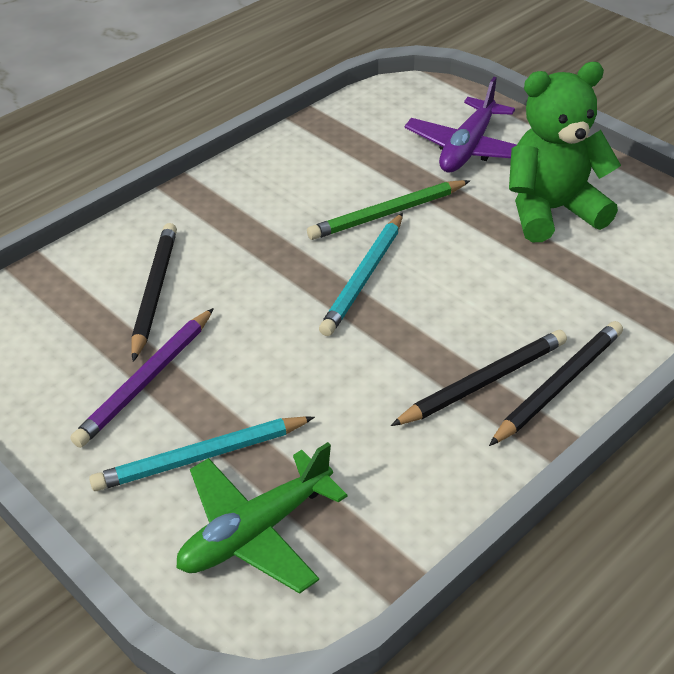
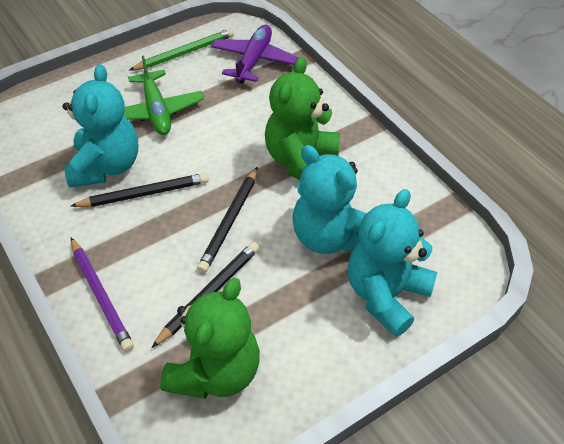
green teddy bear: 1 -> 2
turquoise pencil: 2 -> 0
turquoise teddy bear: 0 -> 3

